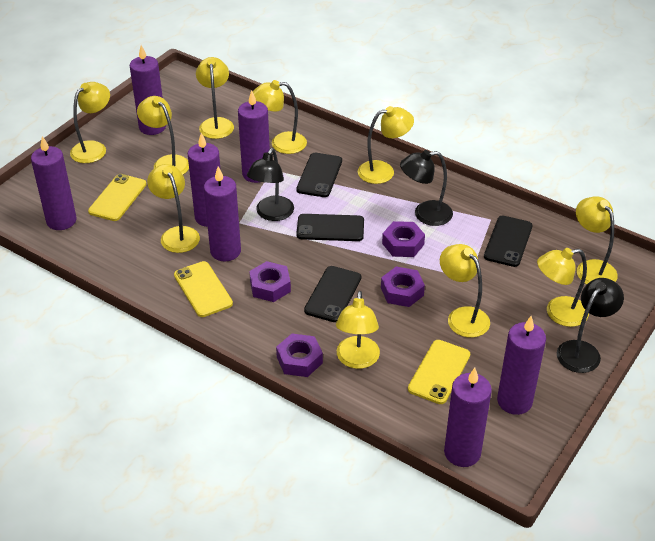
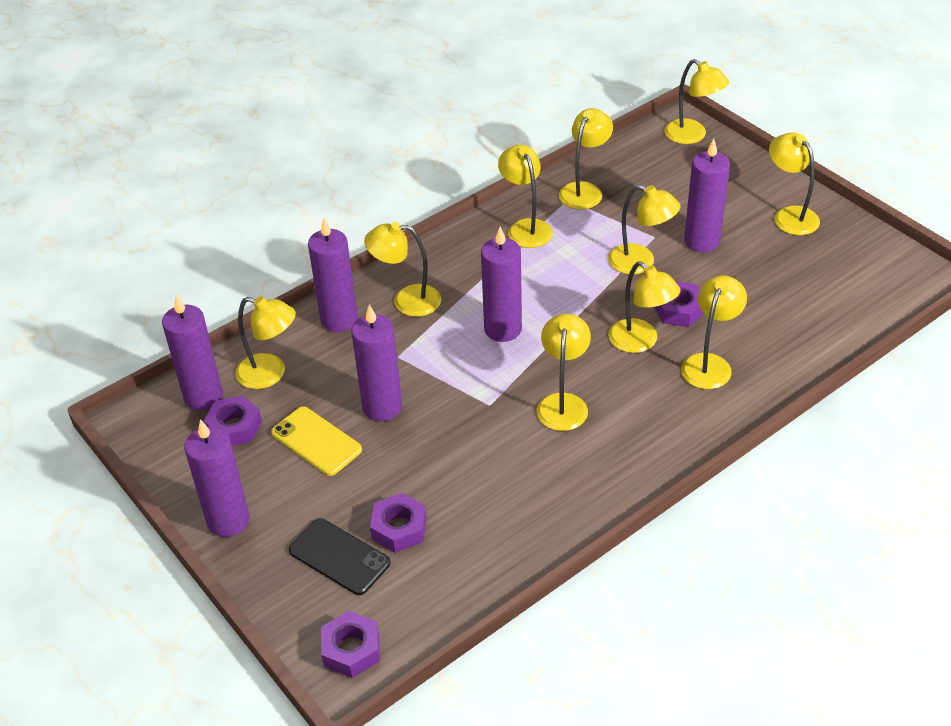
black lamp: 3 -> 0
black phone: 4 -> 1
purple candle: 7 -> 6
yellow phone: 3 -> 1

